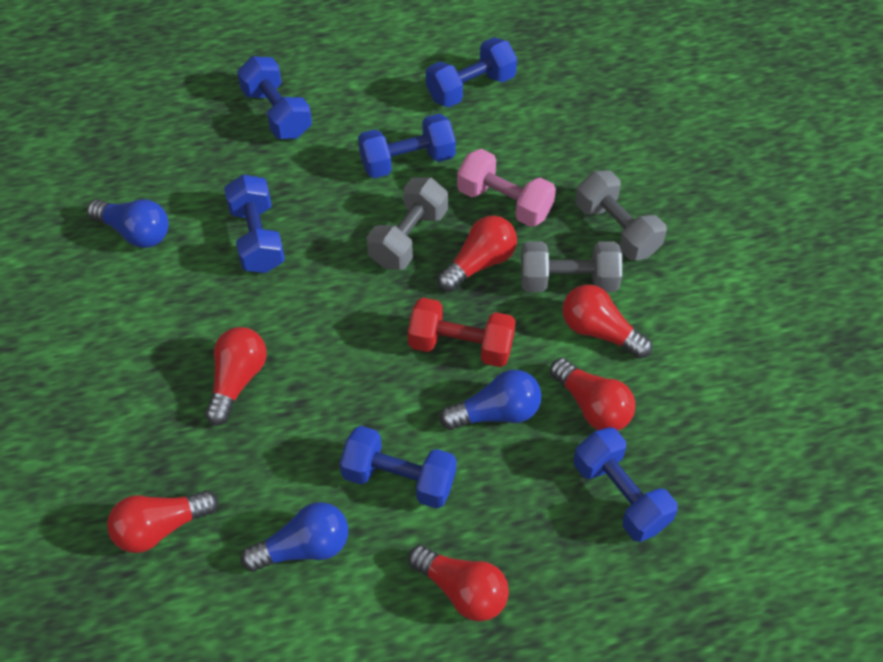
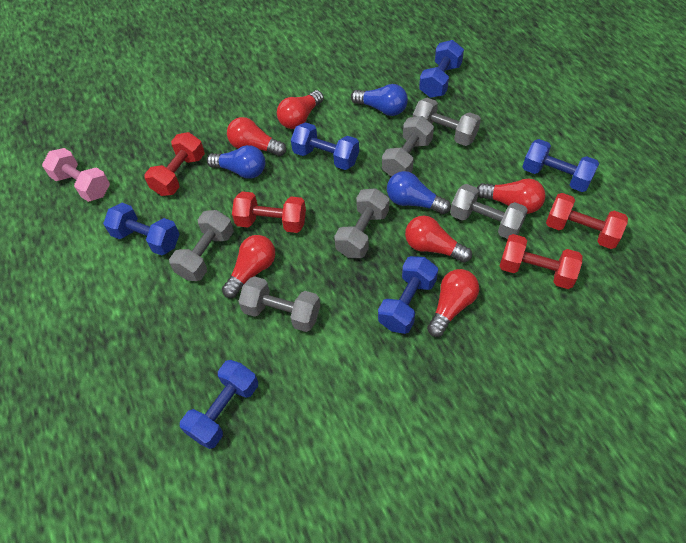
grey dumbbell: 3 -> 6
red dumbbell: 1 -> 4

